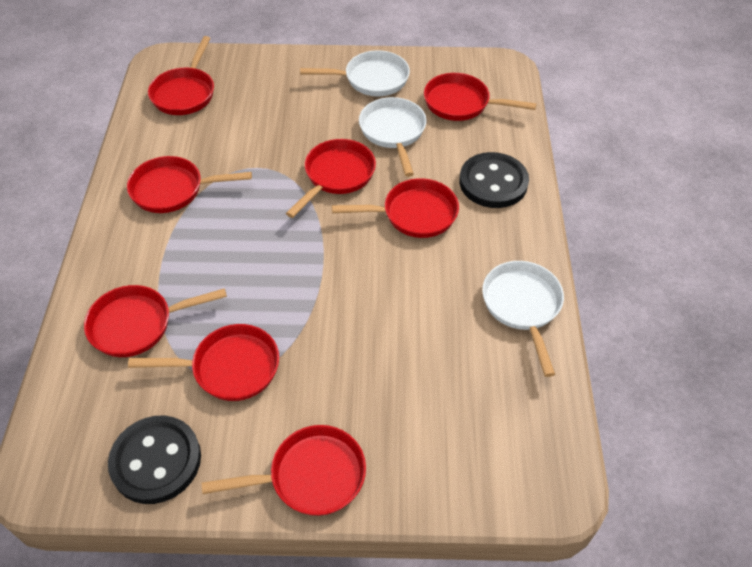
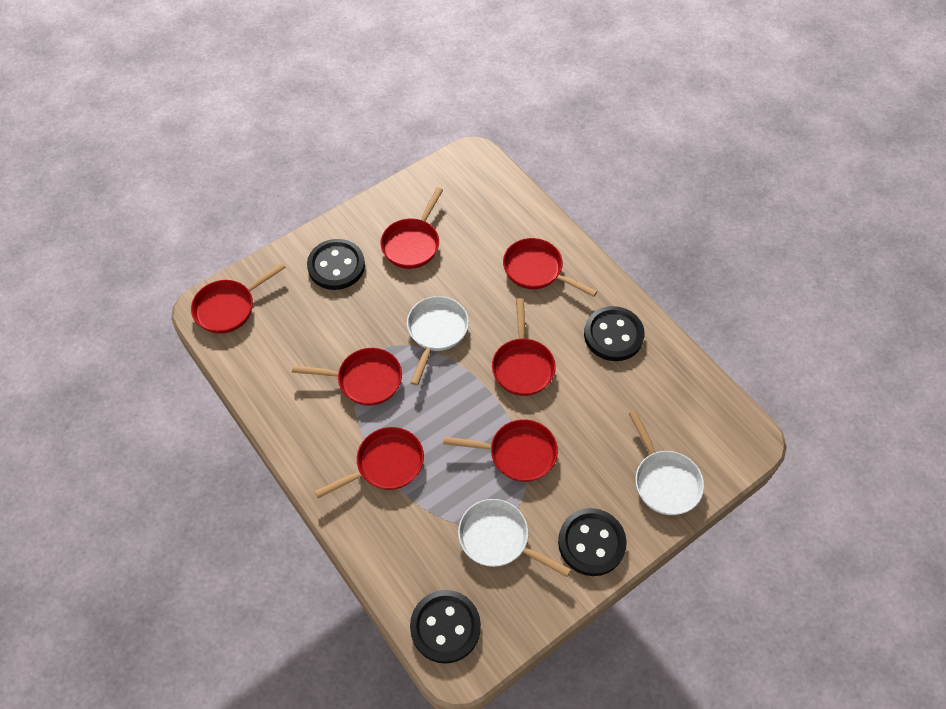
black button: 2 -> 4
red pan: 8 -> 7

